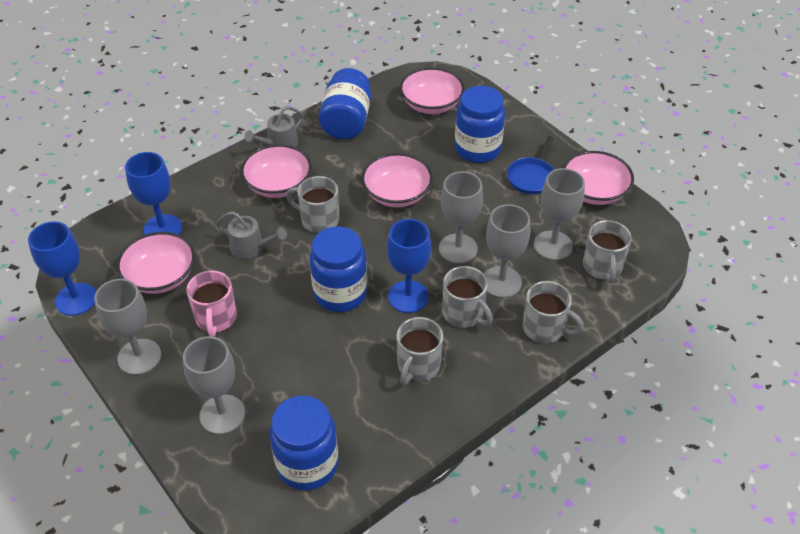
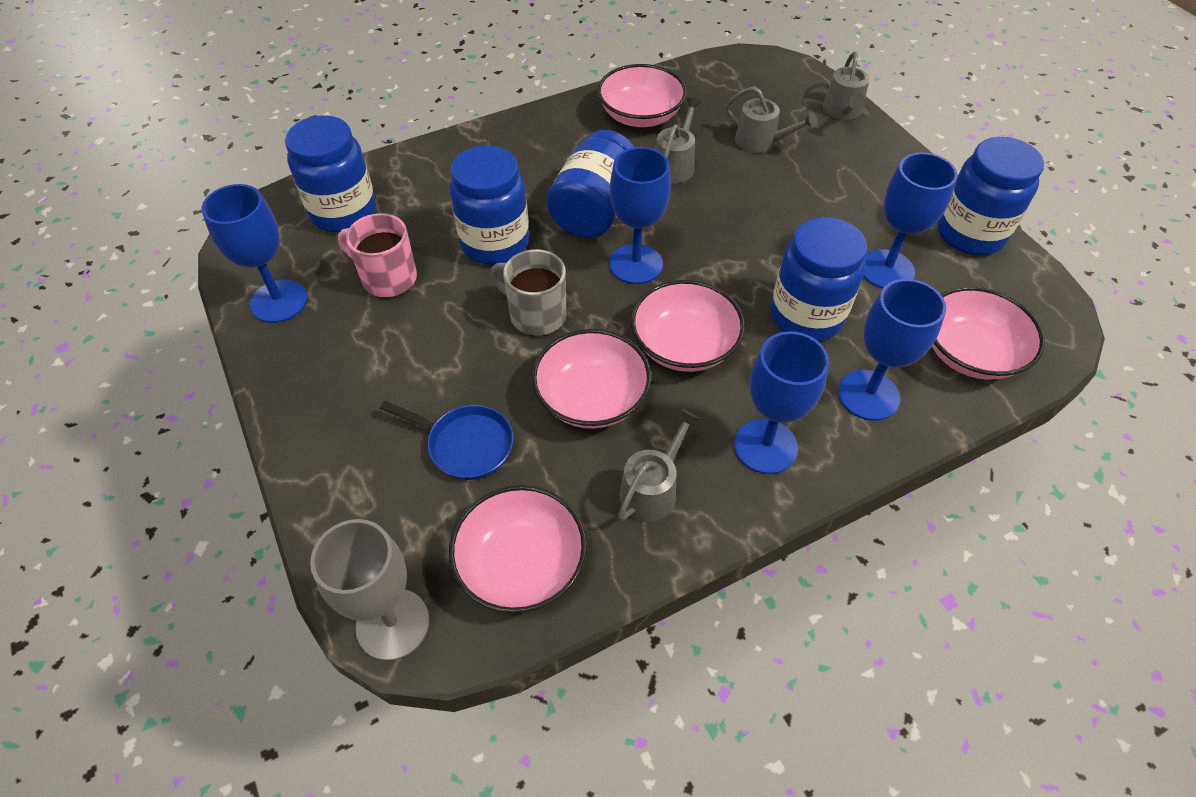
blue goblet: 3 -> 5
blue jar: 4 -> 5
grey goblet: 5 -> 1
grey mug: 5 -> 1
grey watering can: 2 -> 4

